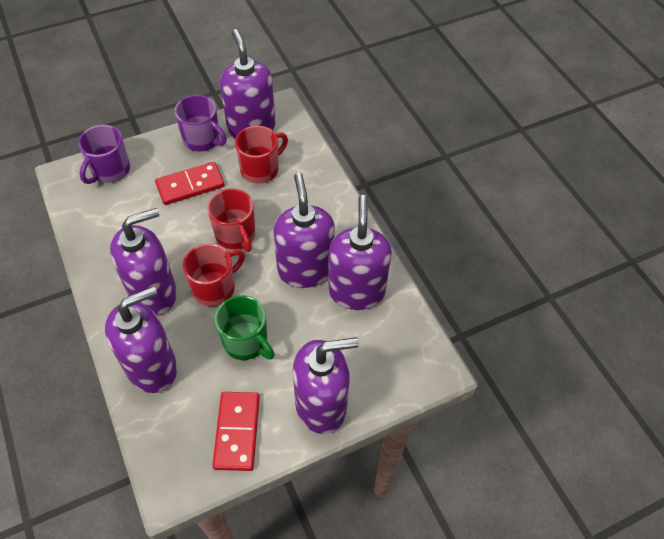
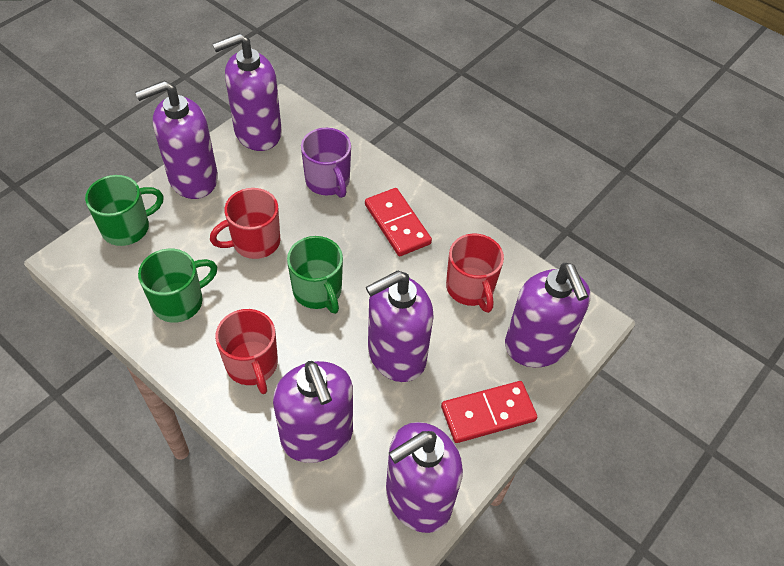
green mug: 1 -> 3
purple mug: 2 -> 1

